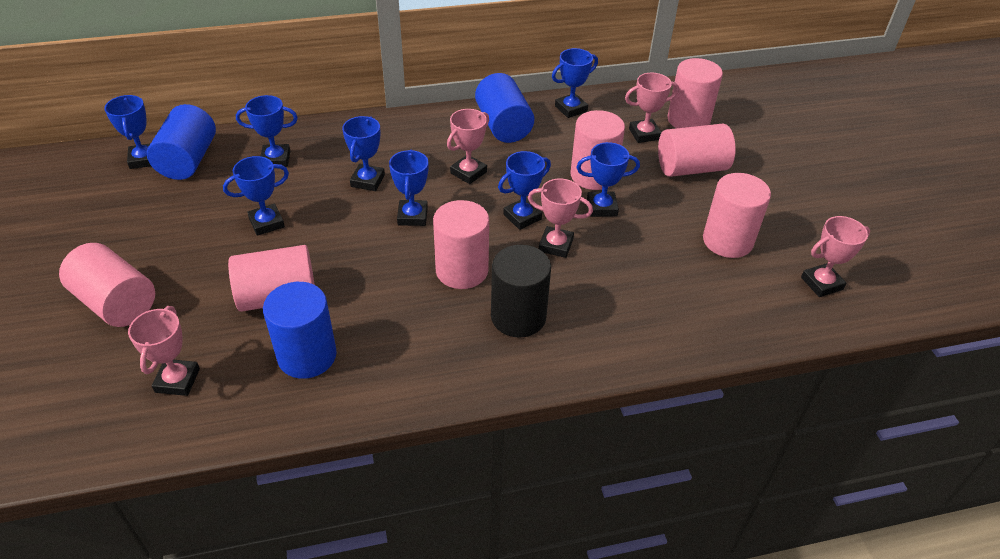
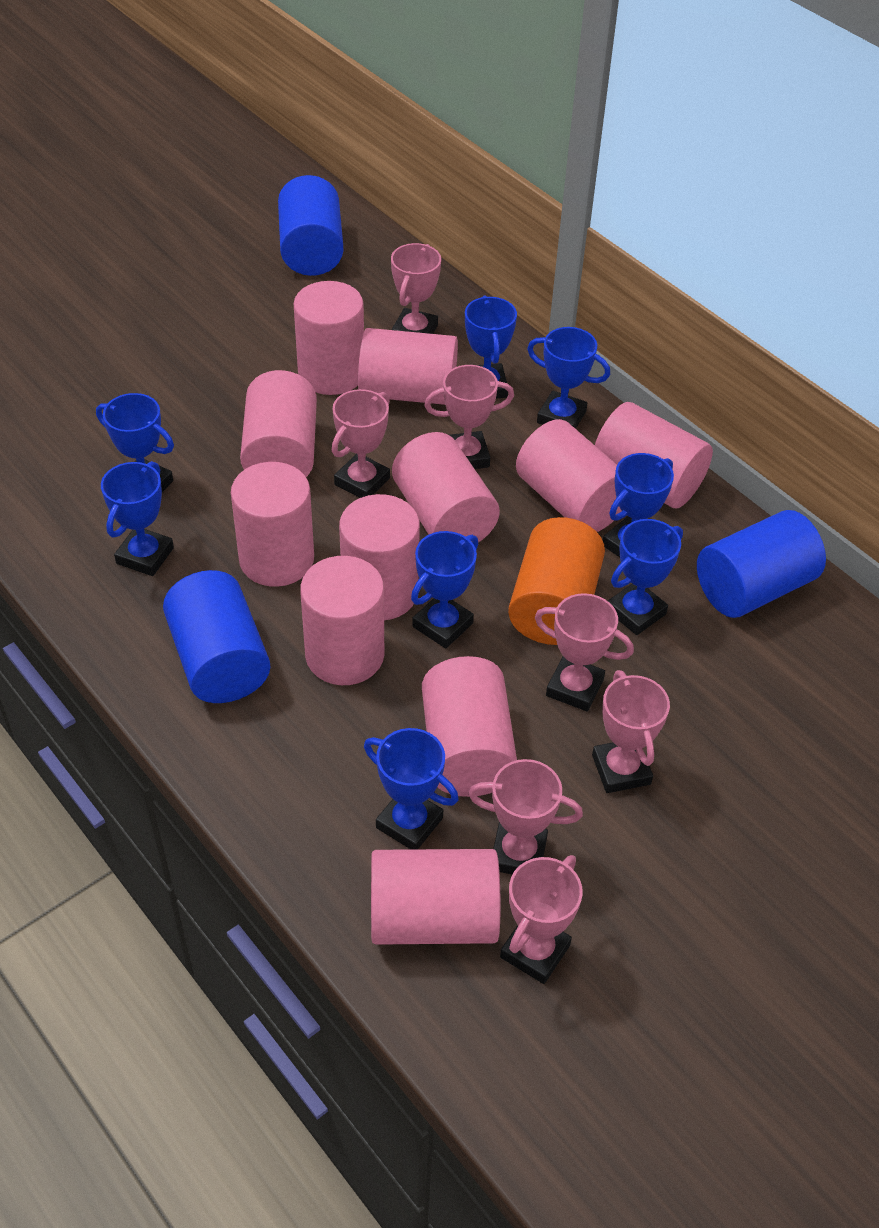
black cylinder: 1 -> 0
orange cylinder: 0 -> 1
pink cylinder: 7 -> 11
pink trophy: 5 -> 7

